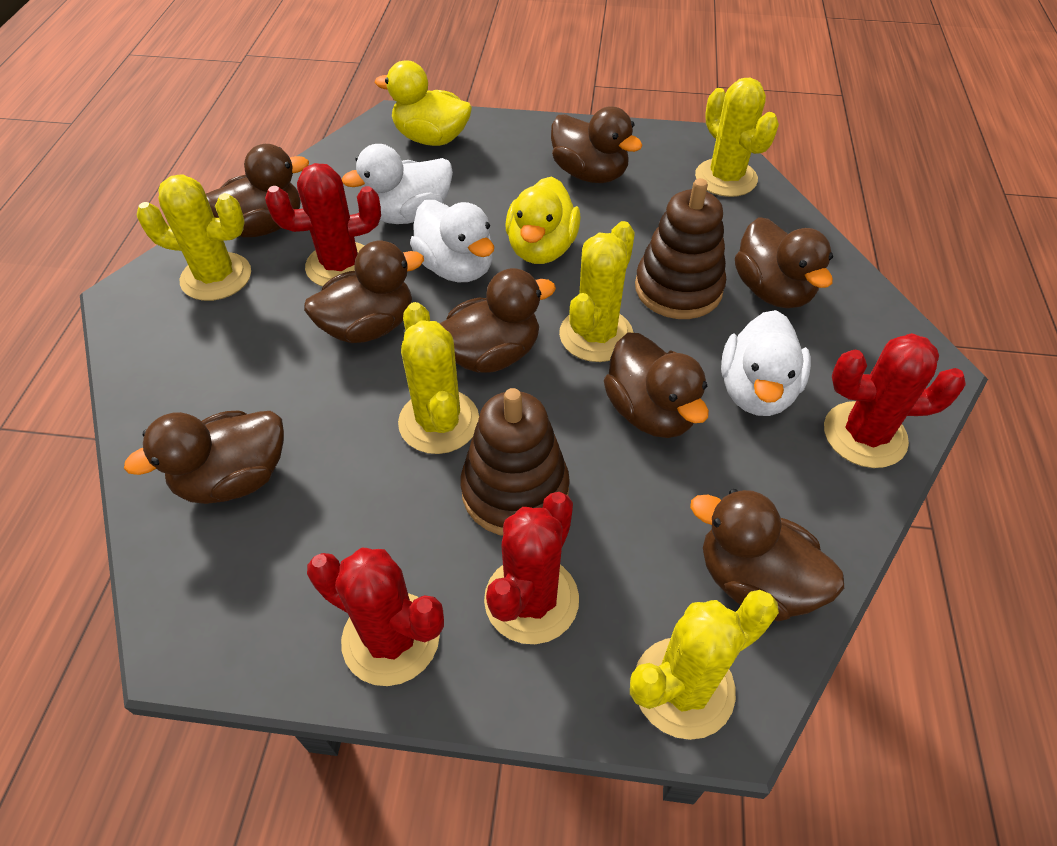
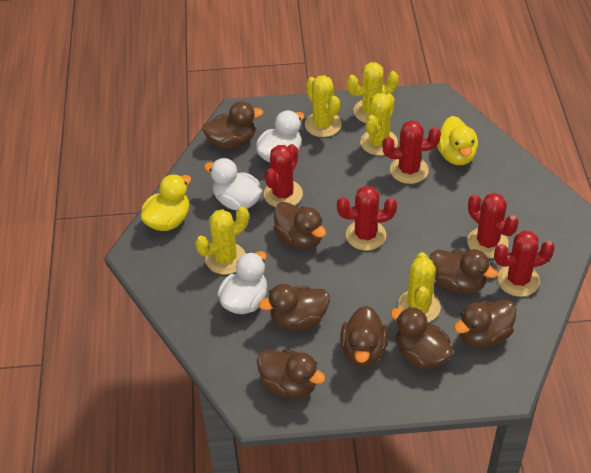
brown stacking toy: 2 -> 0
red cactus: 4 -> 5

